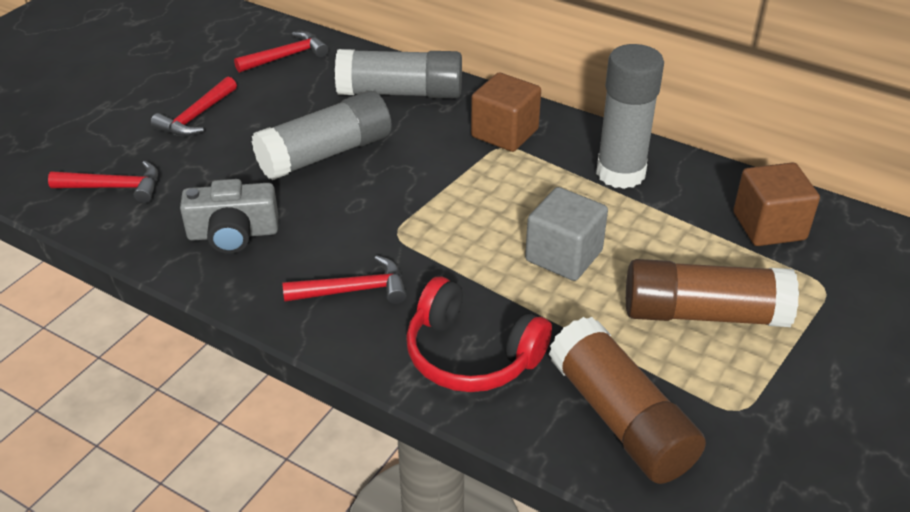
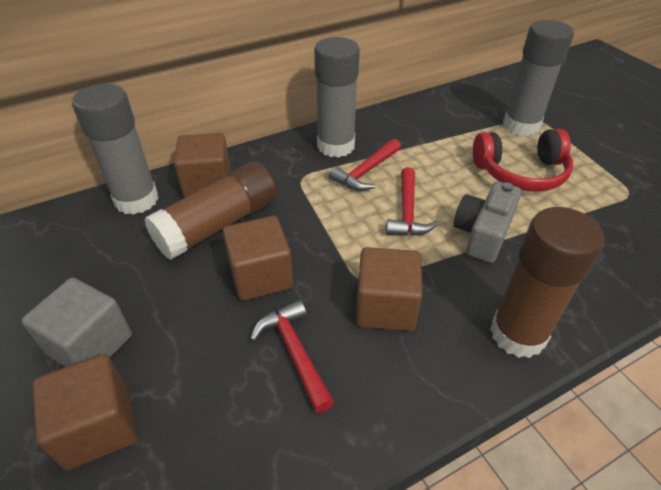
brown cube: 2 -> 4
red hammer: 4 -> 3

